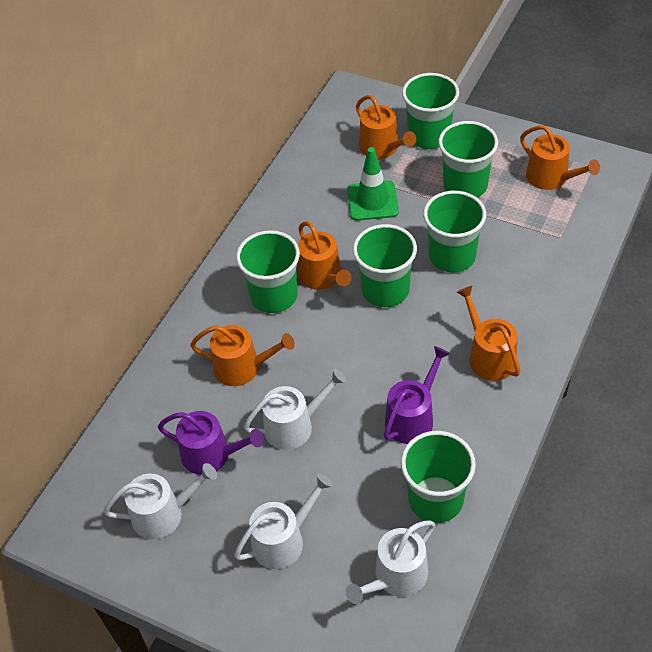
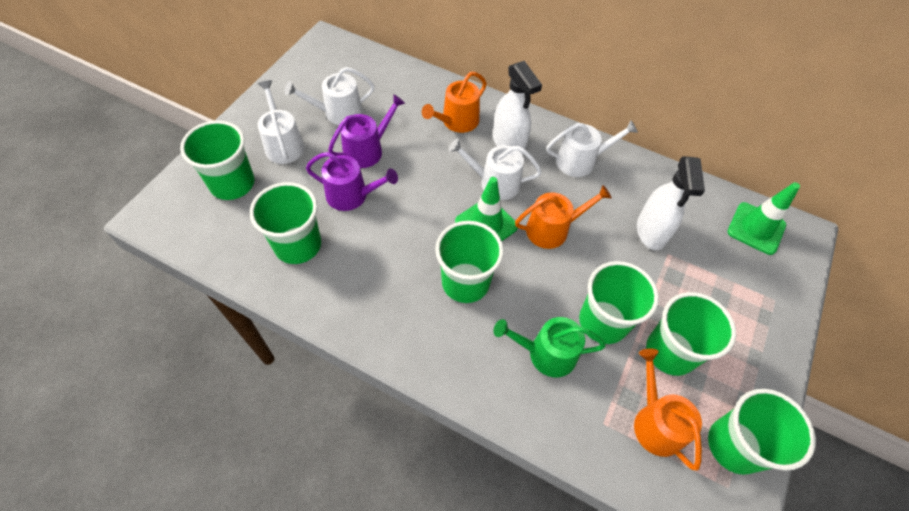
green traffic cone: 1 -> 2
green watering can: 0 -> 1
orange watering can: 5 -> 3
white spray bottle: 0 -> 2

